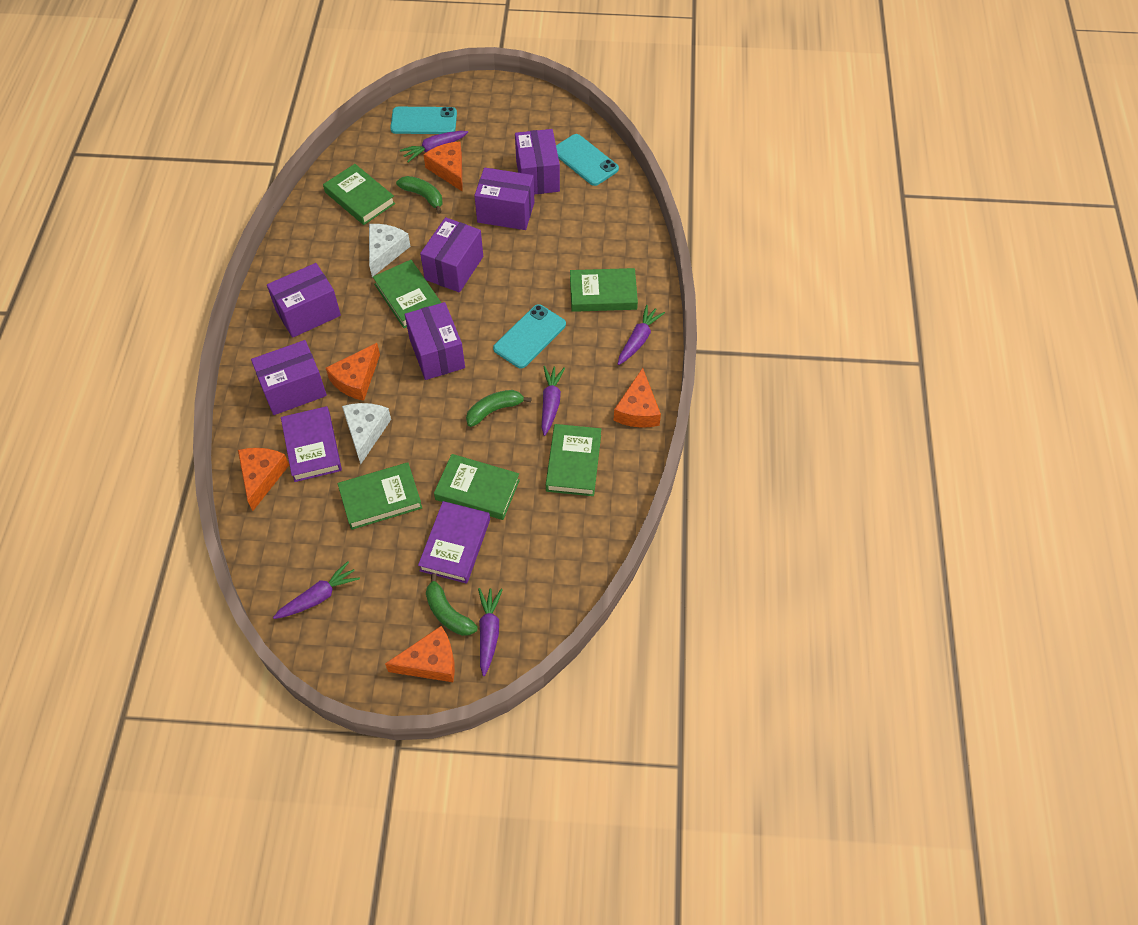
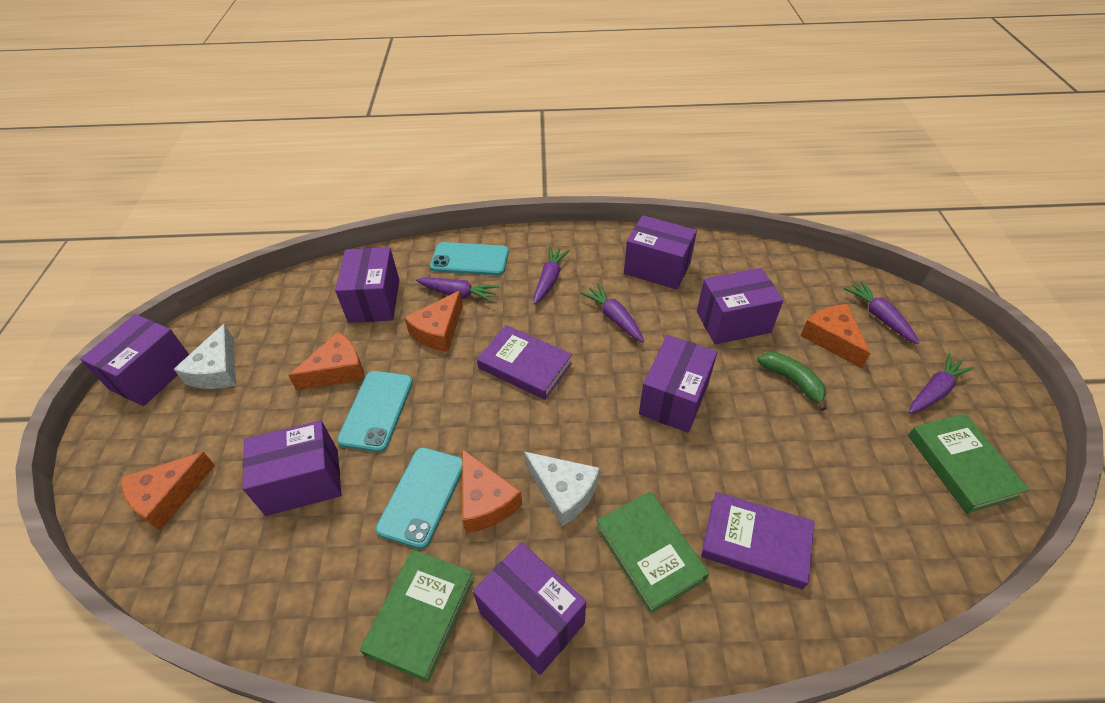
green banana: 3 -> 1
green book: 6 -> 3
purple box: 6 -> 7

